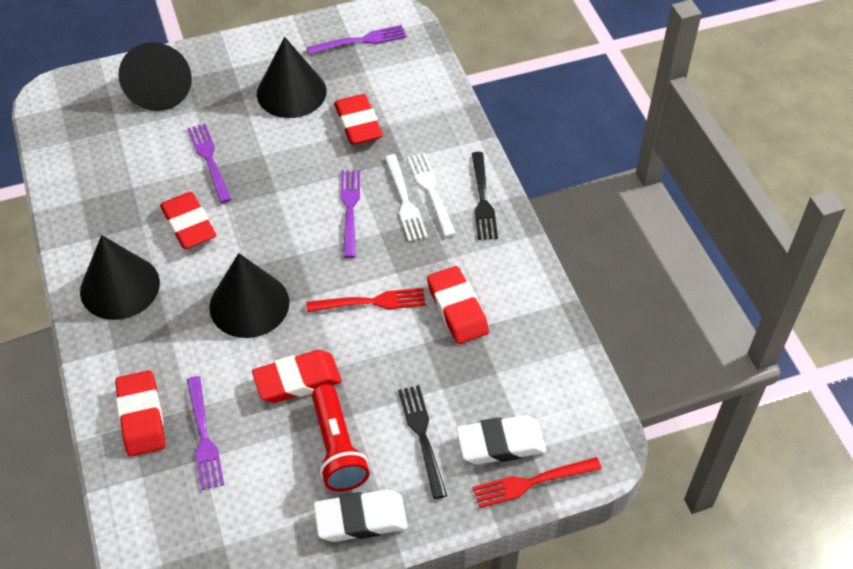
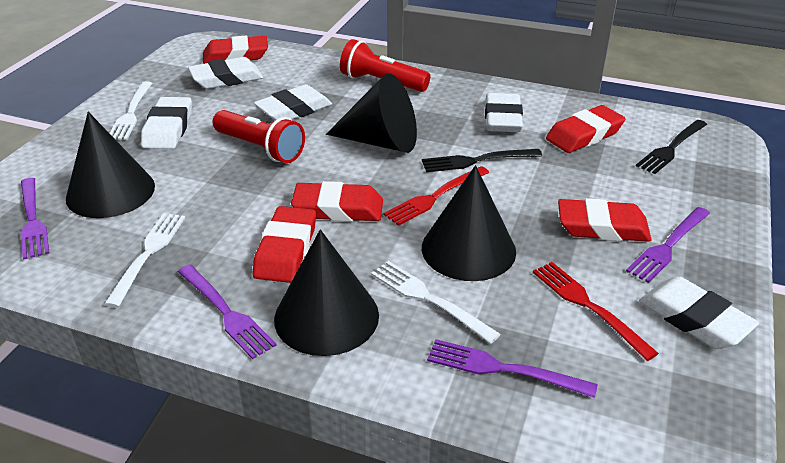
red flashlight: 1 -> 2
white eraser: 2 -> 5
white fork: 2 -> 3

